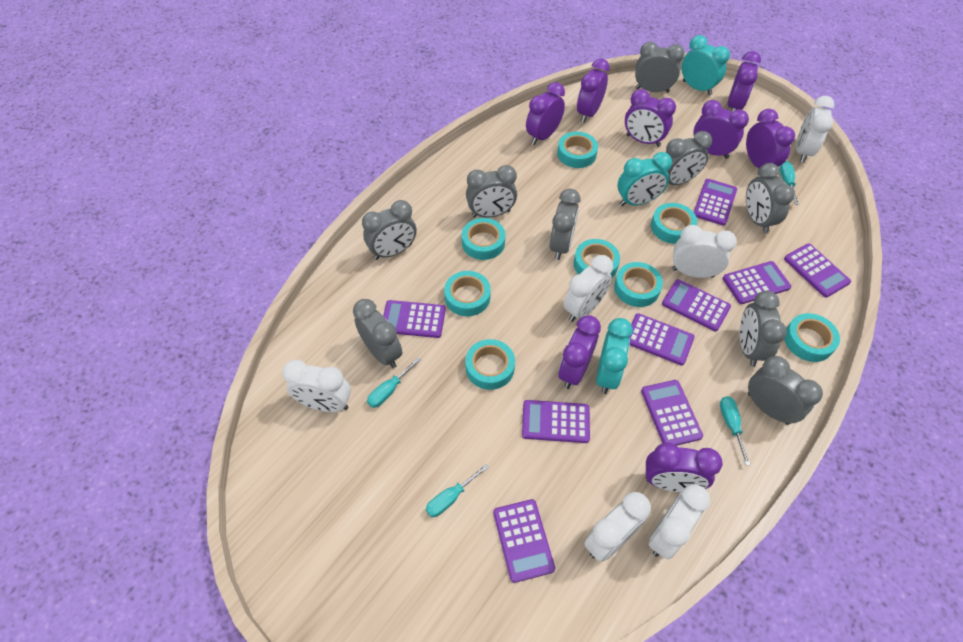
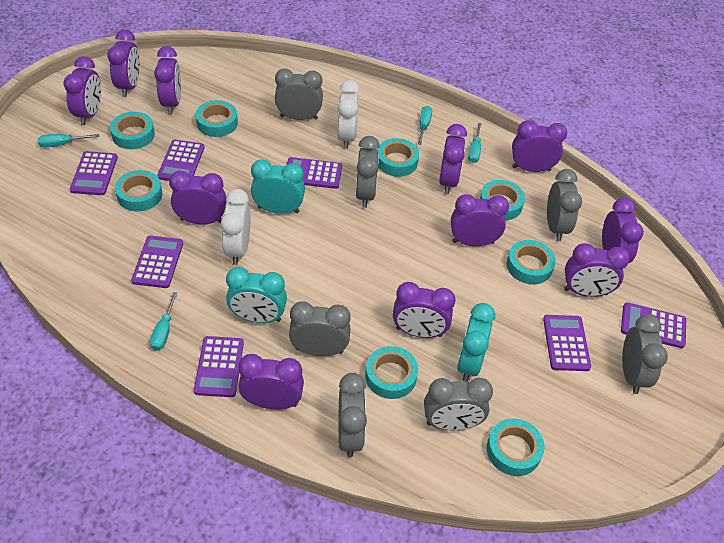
grey clock: 9 -> 7
purple calculator: 9 -> 7
purple clock: 8 -> 11
white clock: 6 -> 2

